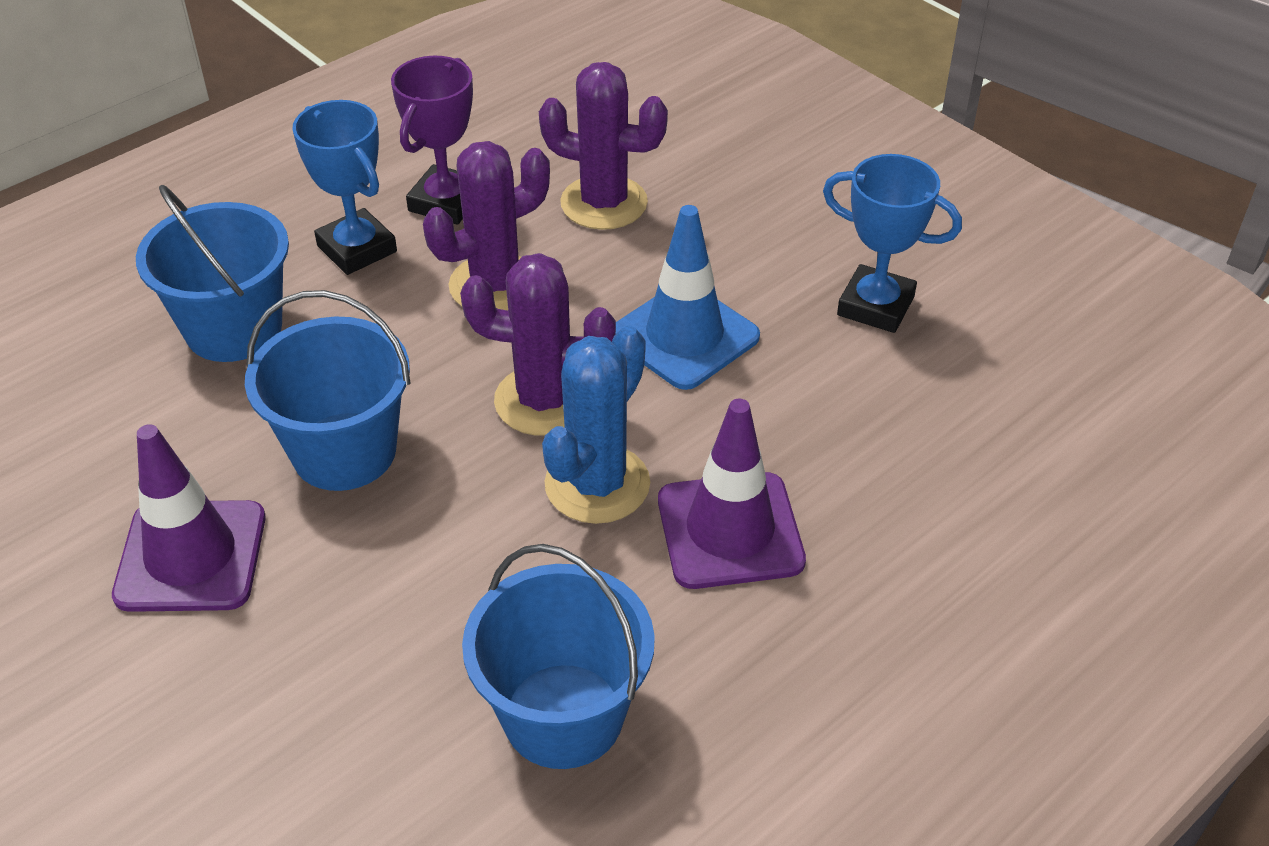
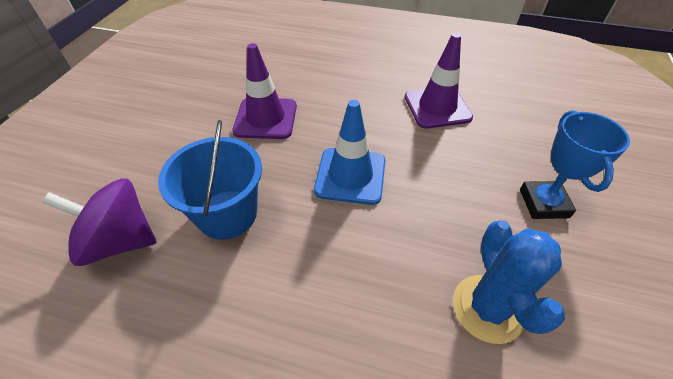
blue bucket: 3 -> 1
blue trophy: 2 -> 1
purple cactus: 3 -> 0
purple spinning top: 0 -> 1
purple trophy: 1 -> 0

